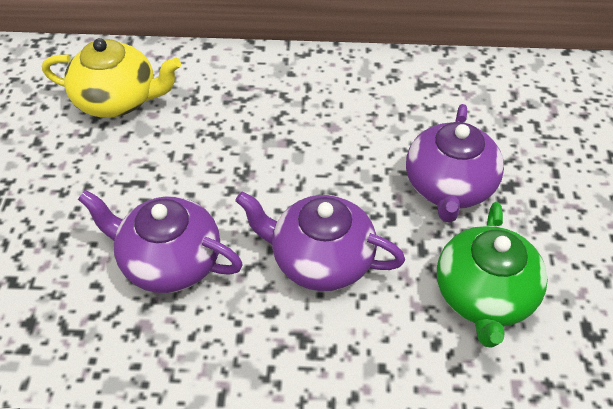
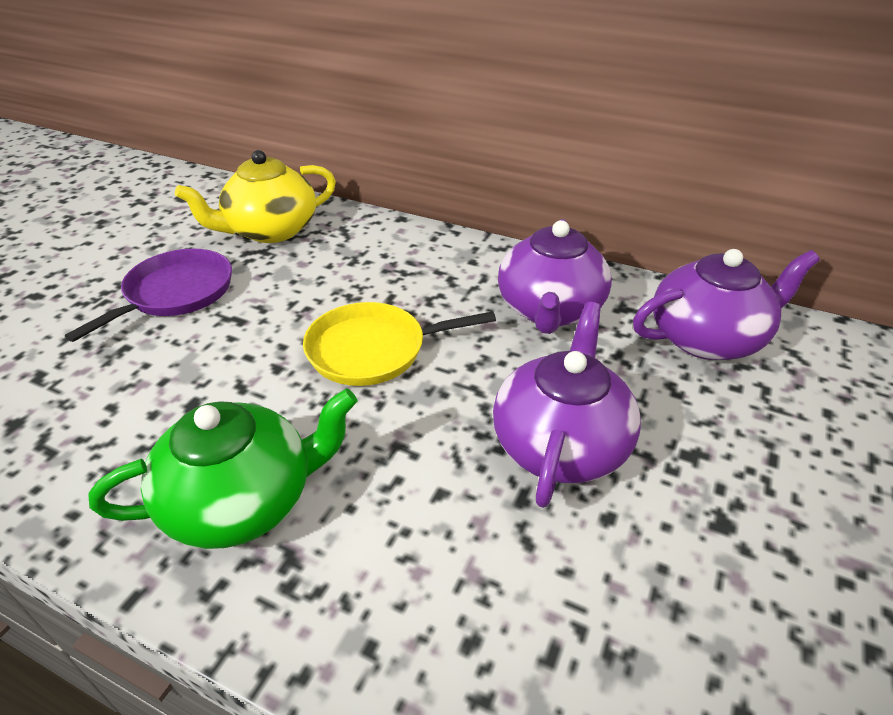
purple pan: 0 -> 1
yellow pan: 0 -> 1

